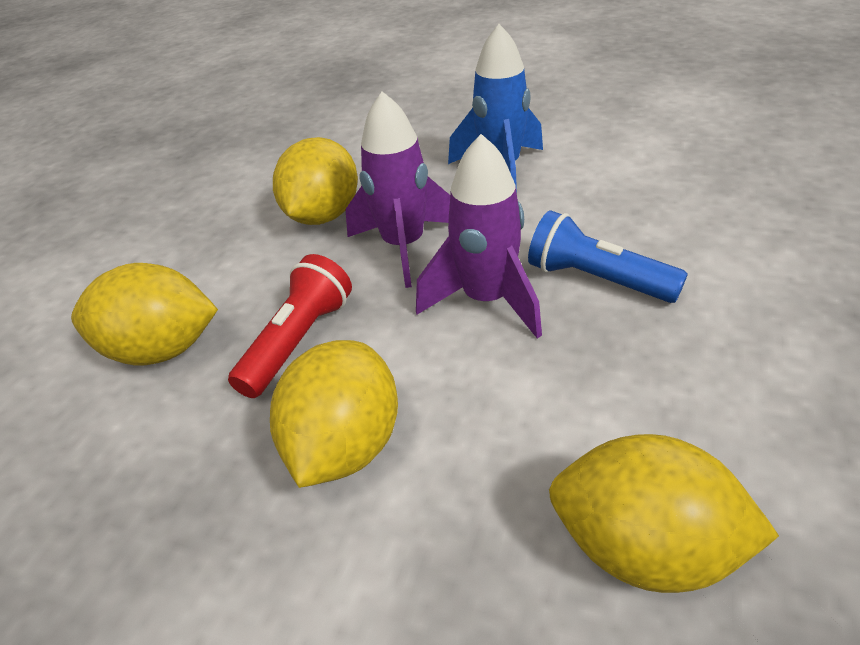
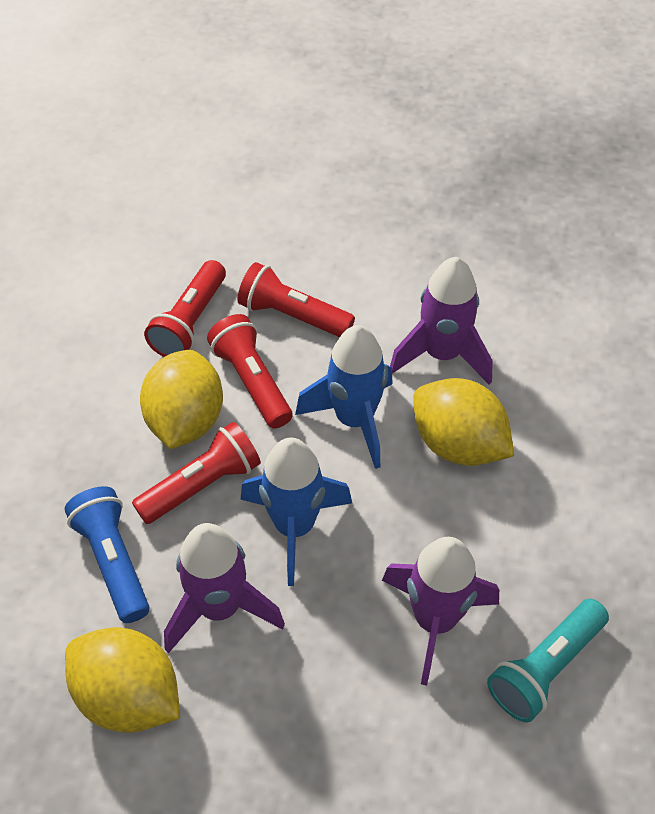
blue rocket: 1 -> 2
purple rocket: 2 -> 3
red flashlight: 1 -> 4
turquoise flashlight: 0 -> 1
yellow lemon: 4 -> 3

